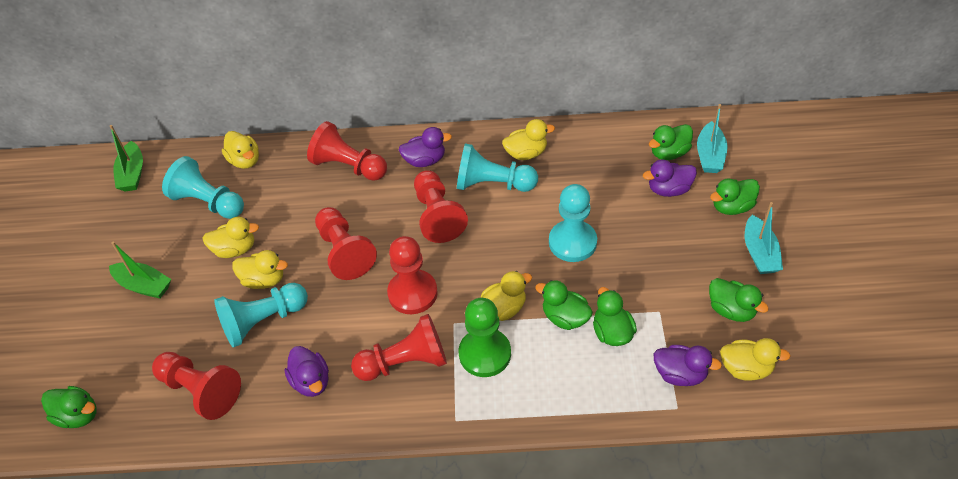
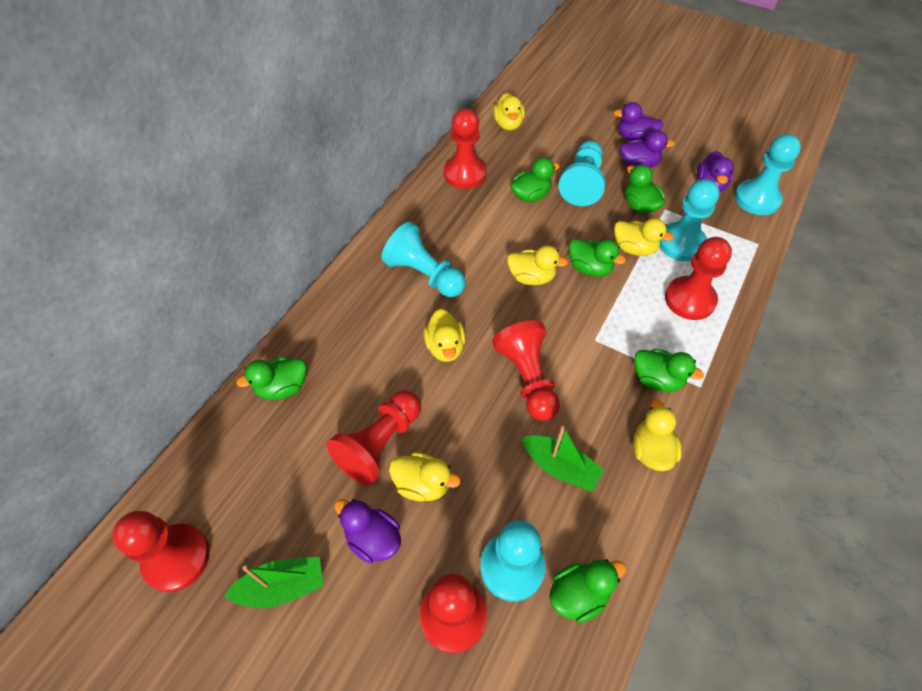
green pawn: 1 -> 0
turquoise boat: 2 -> 0
turquoise pawn: 4 -> 5

